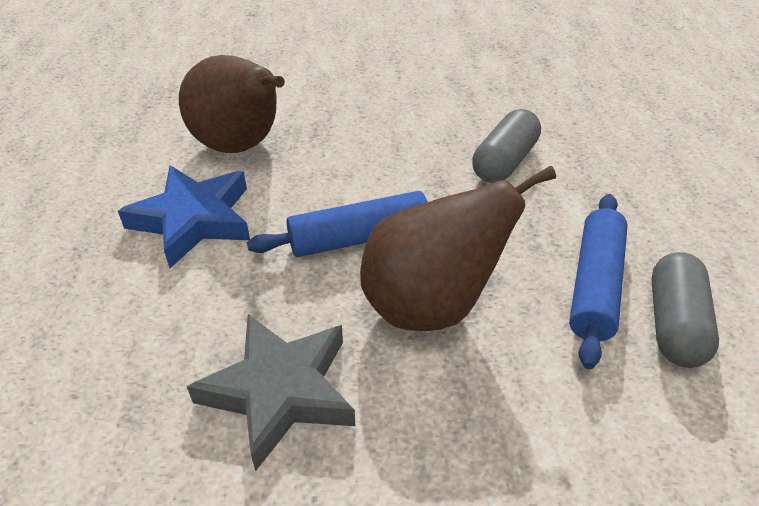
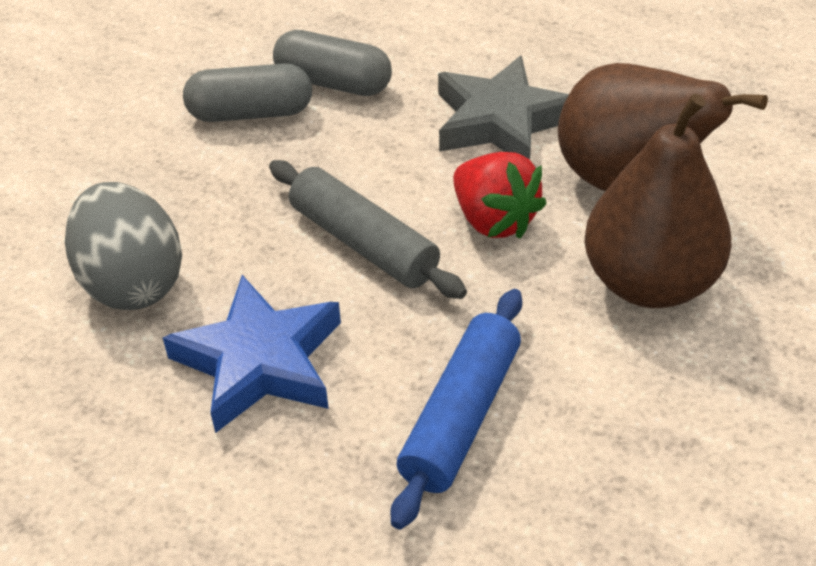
blue rolling pin: 2 -> 1
grey egg: 0 -> 1
grey rolling pin: 0 -> 1
red strawberry: 0 -> 1

